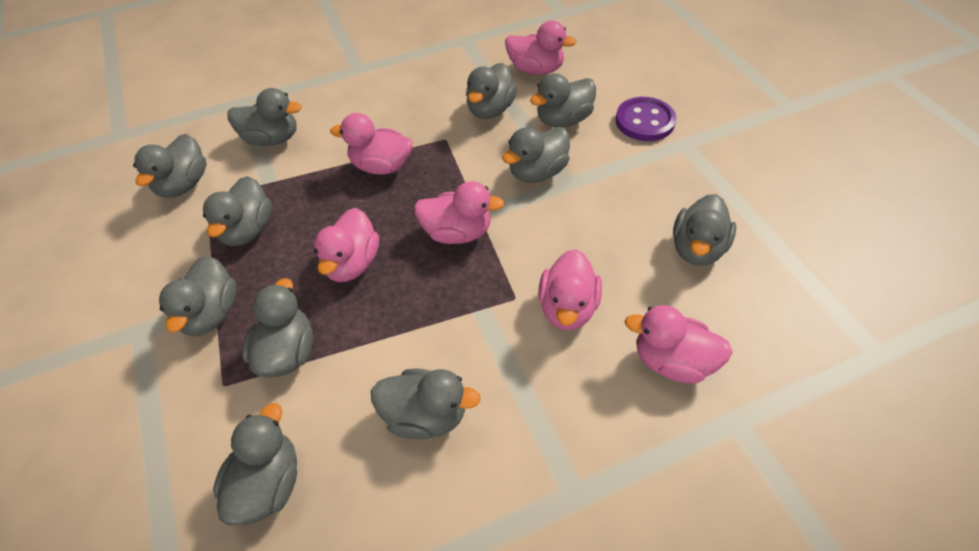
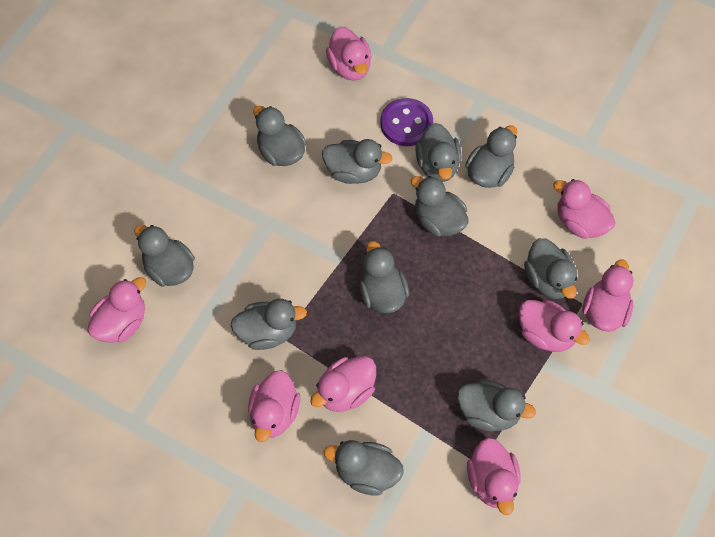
pink duck: 6 -> 8

